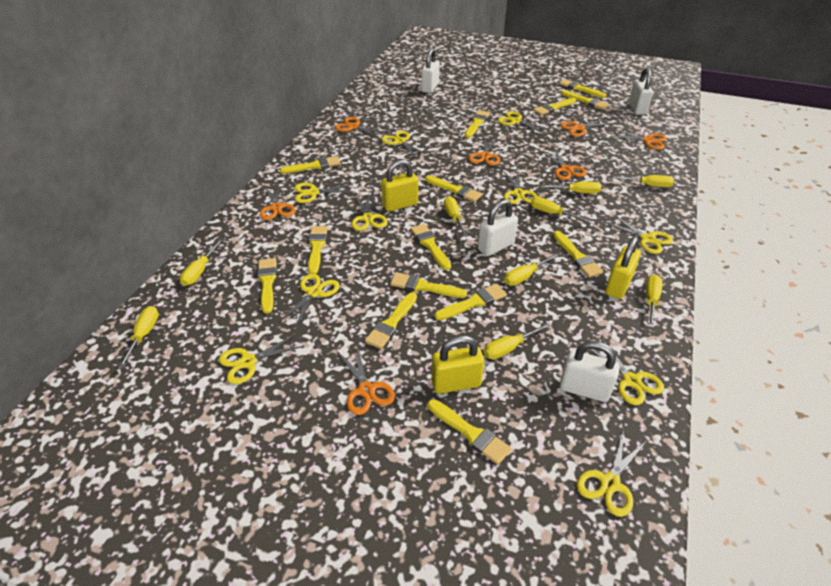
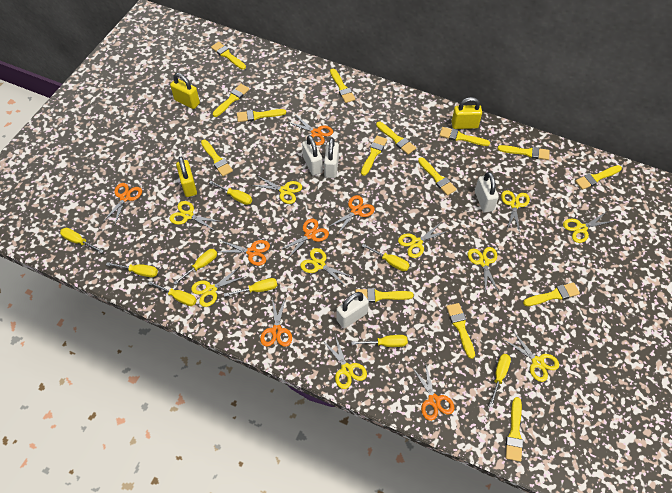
yellow brush: 14 -> 15

